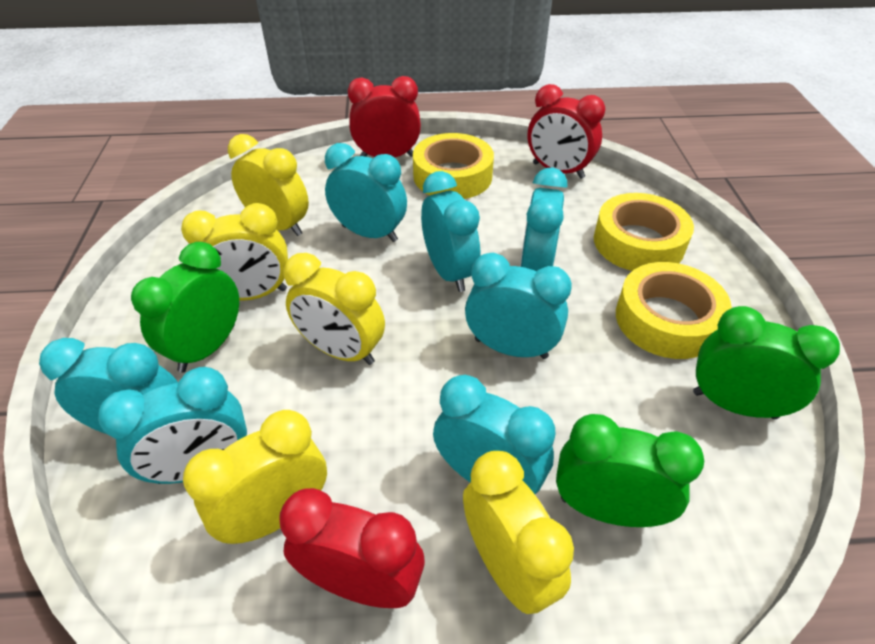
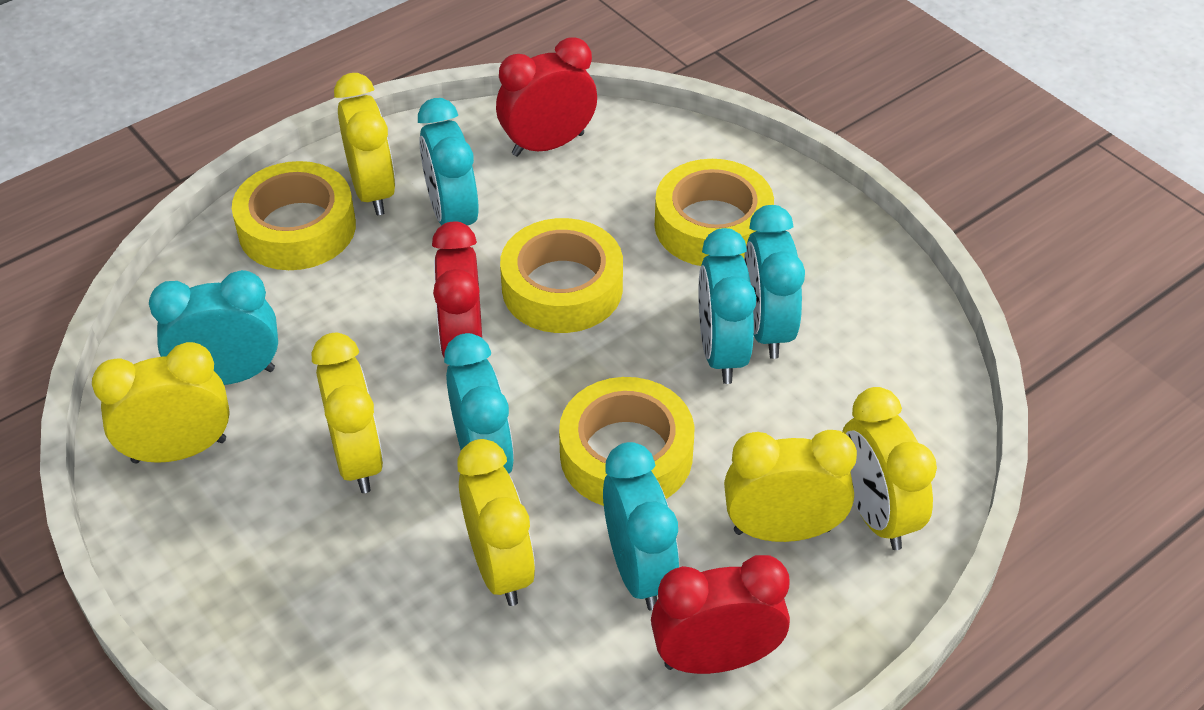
green clock: 3 -> 0
turquoise clock: 7 -> 6
yellow clock: 5 -> 6
yellow tape: 3 -> 4

